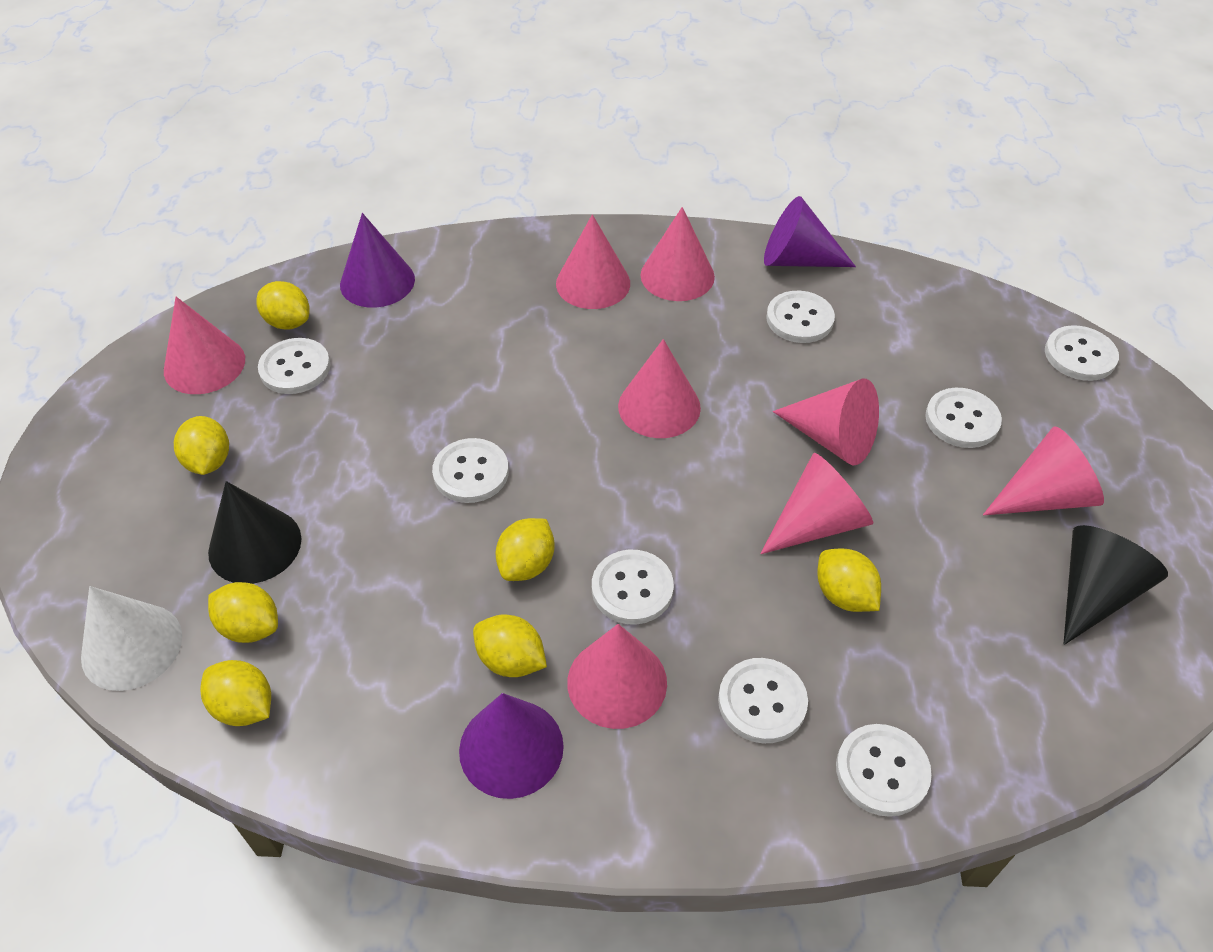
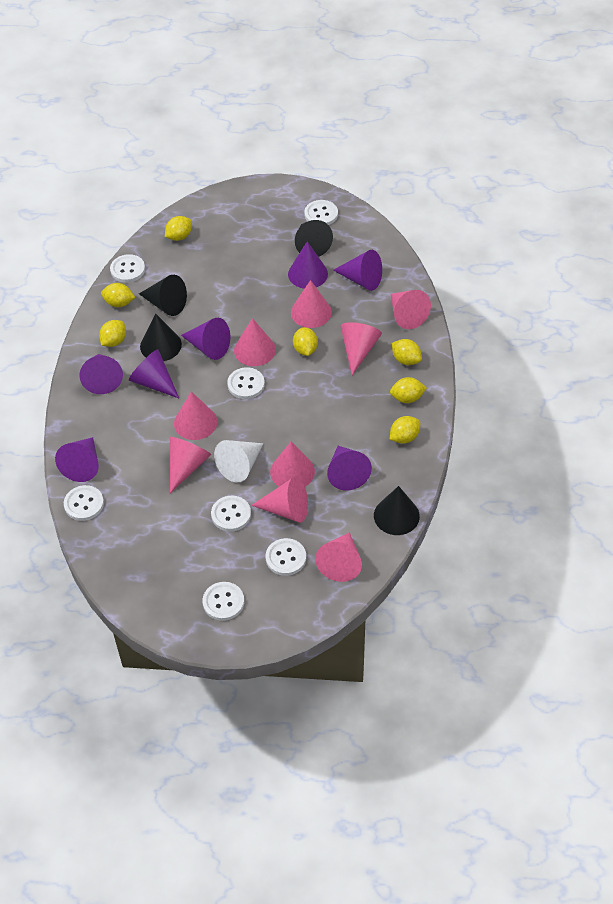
black cone: 2 -> 4
pink cone: 8 -> 9
purple cone: 3 -> 7
white button: 8 -> 7

